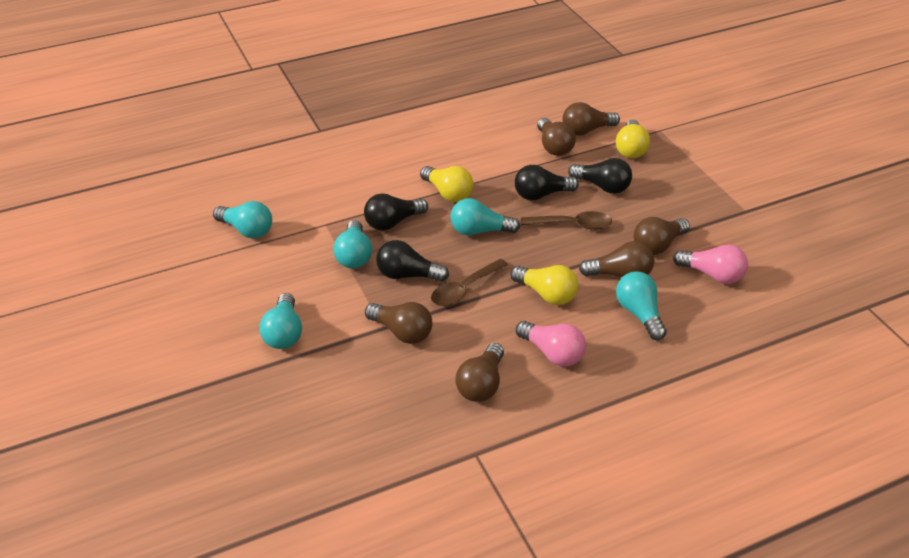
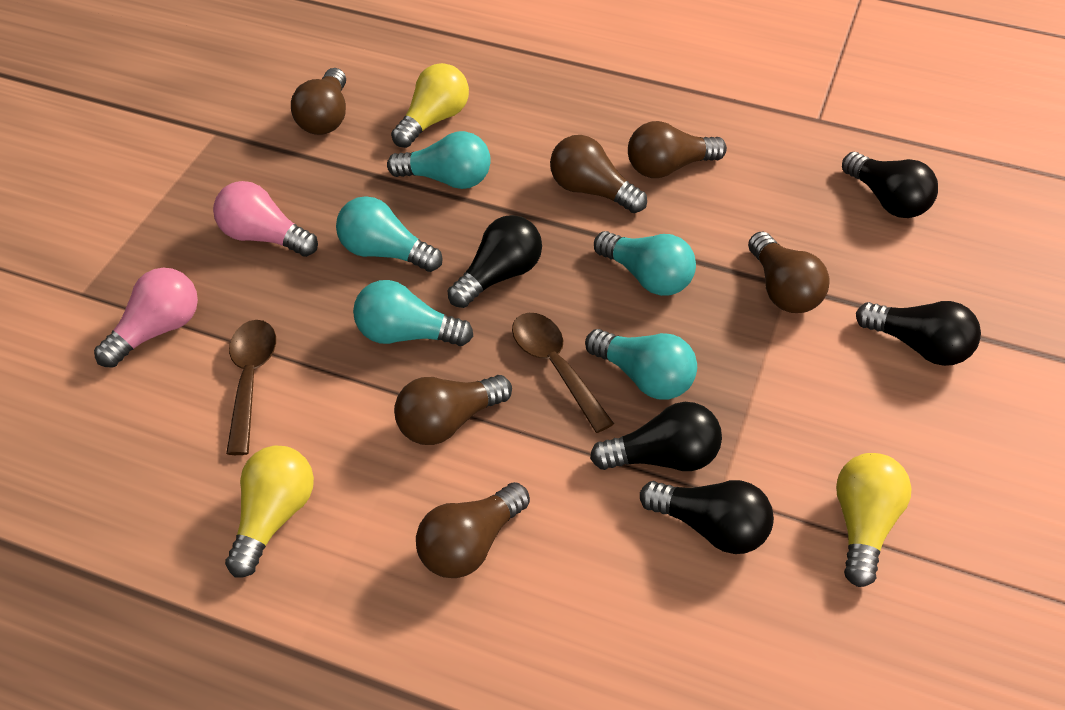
black light bulb: 4 -> 5

